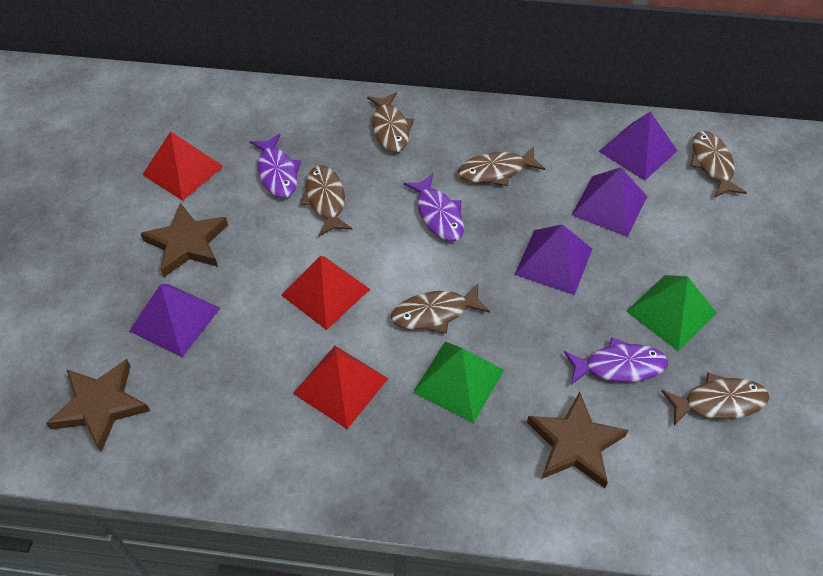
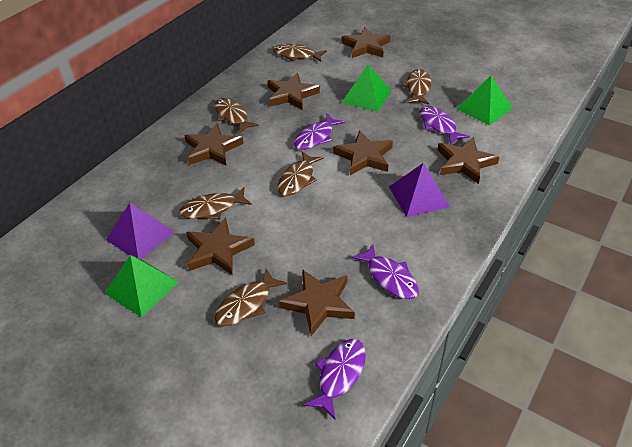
brown star: 3 -> 7
green pyramid: 2 -> 3
purple fish: 3 -> 4
purple pyramid: 4 -> 2
red pyramid: 3 -> 0

